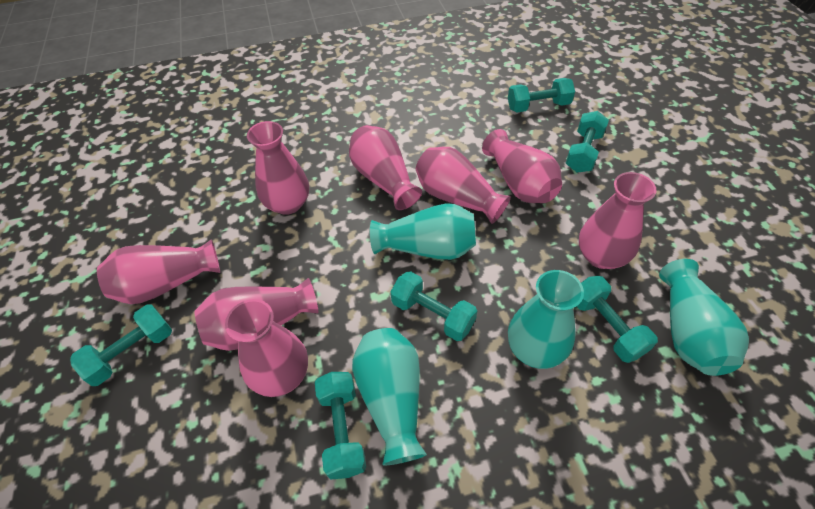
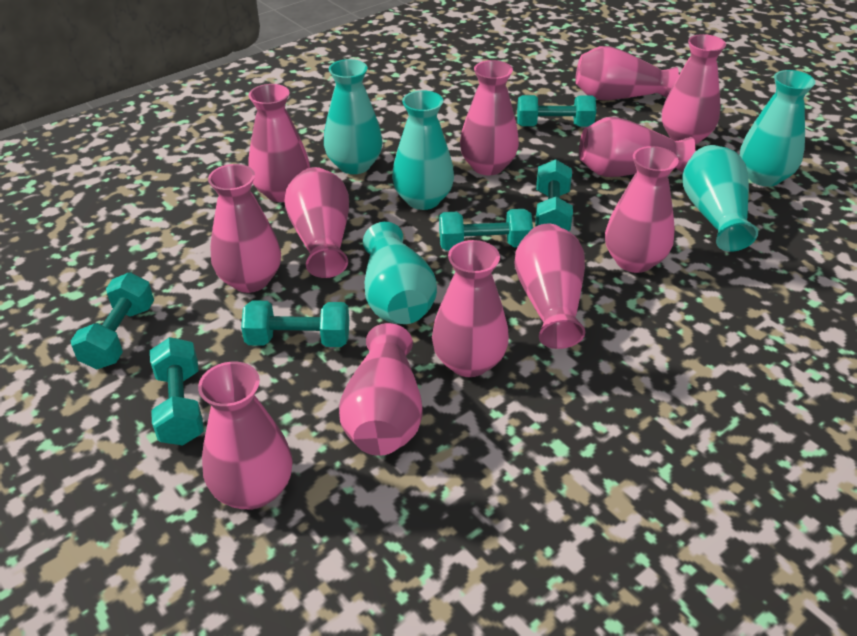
pink vase: 8 -> 12
turquoise vase: 4 -> 5

